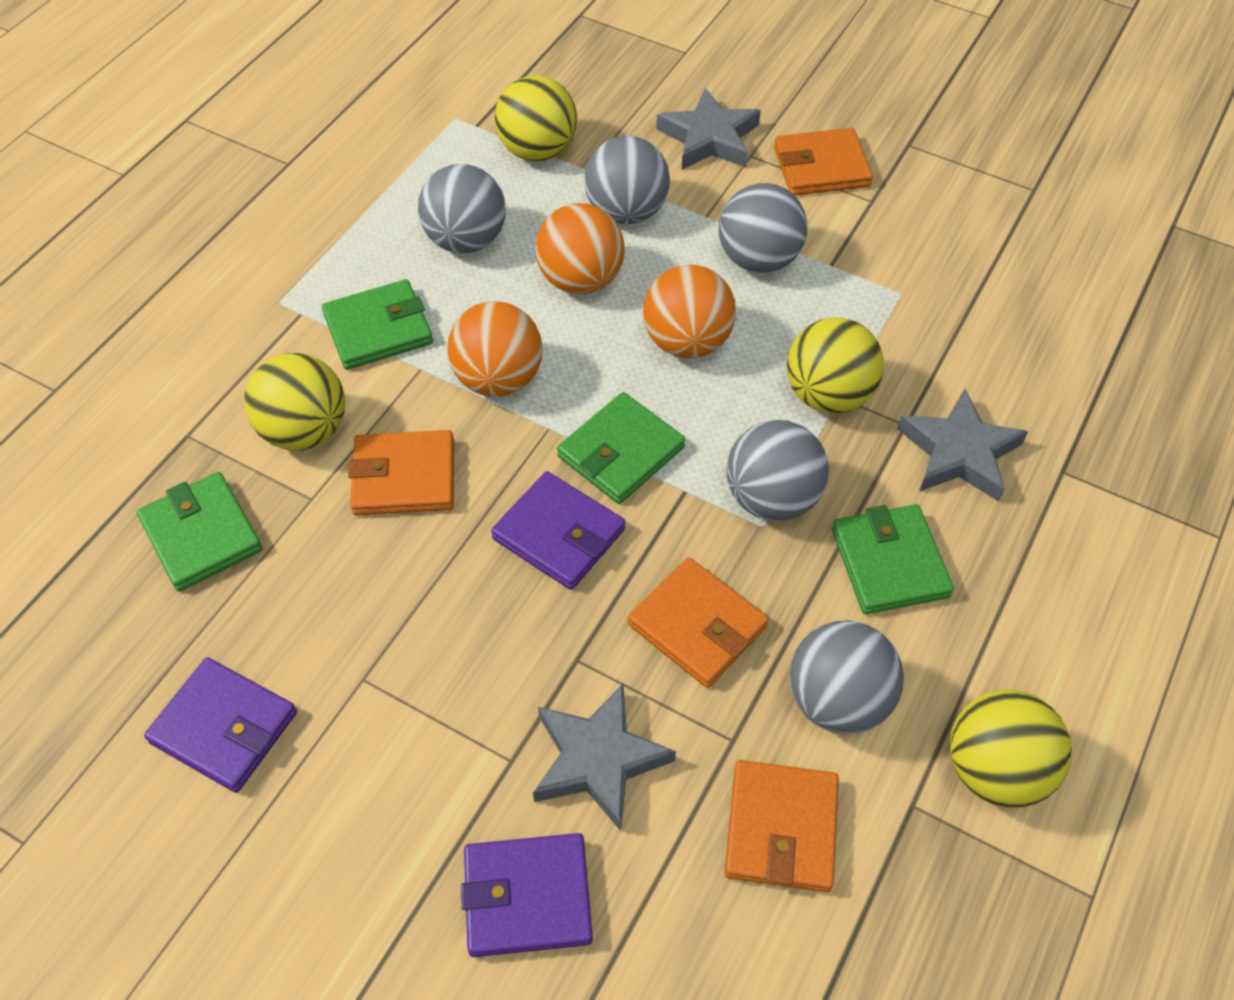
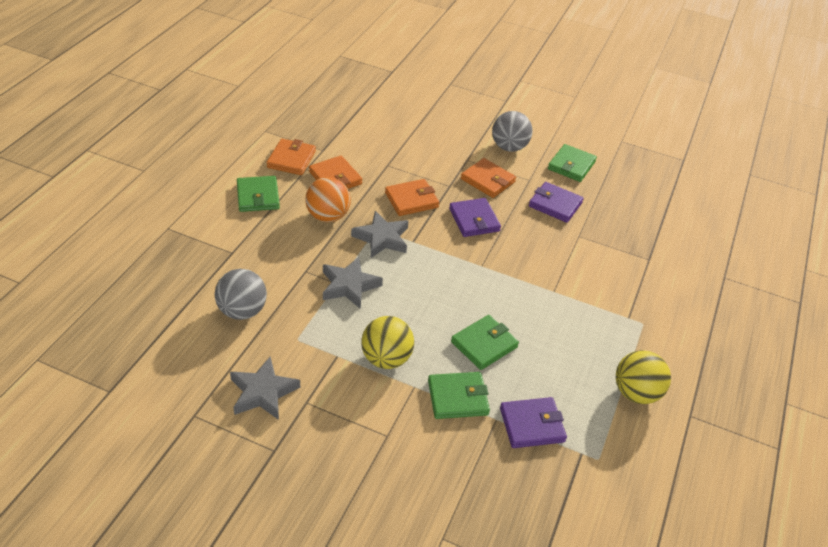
grey ball: 5 -> 2
orange ball: 3 -> 1
yellow ball: 4 -> 2

